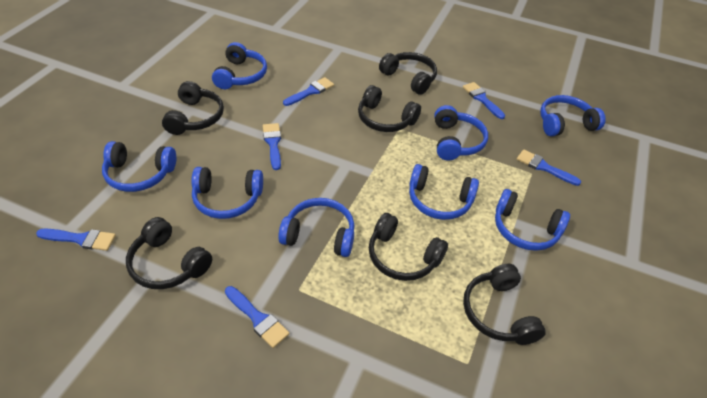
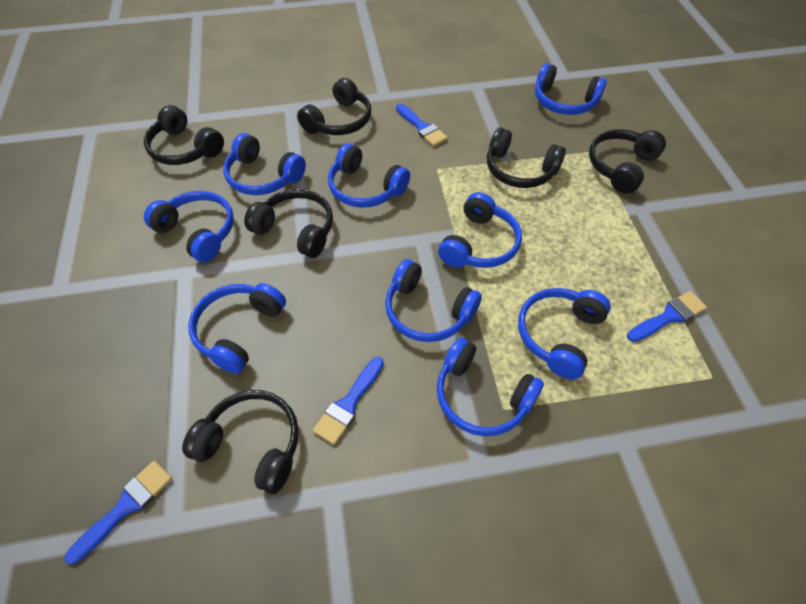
blue brush: 6 -> 4
blue headphones: 8 -> 9

